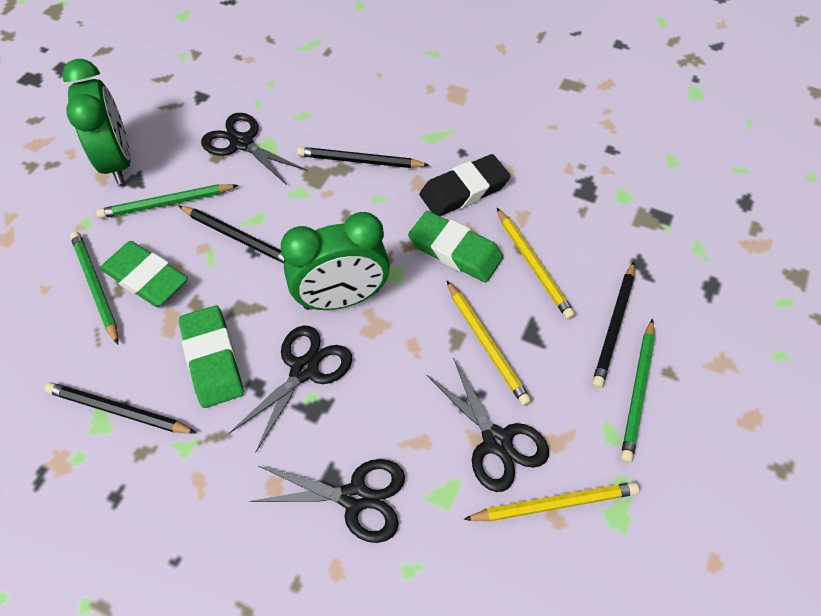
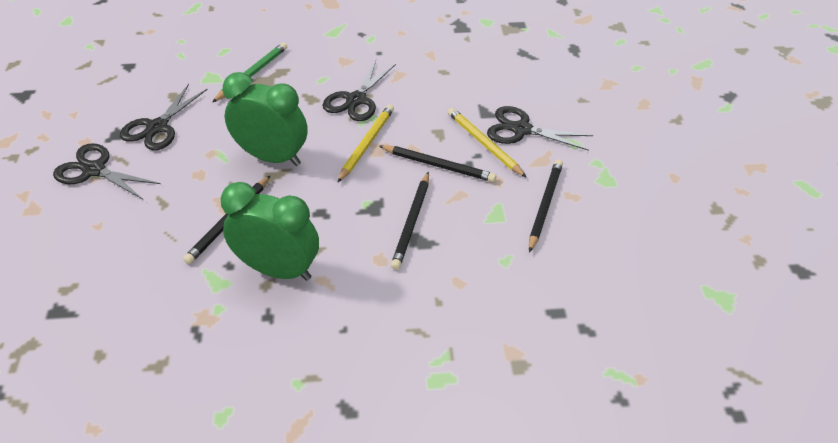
black eraser: 1 -> 0
green eraser: 3 -> 0
green pencil: 3 -> 1
yellow pencil: 3 -> 2

